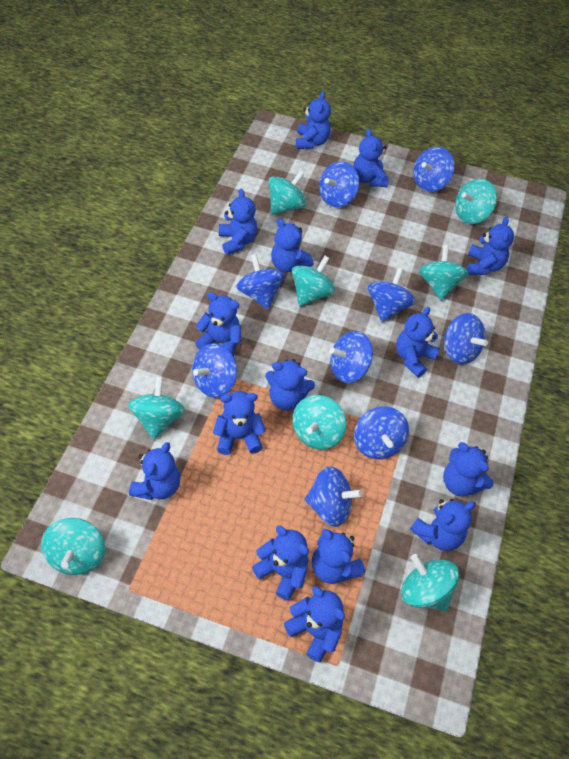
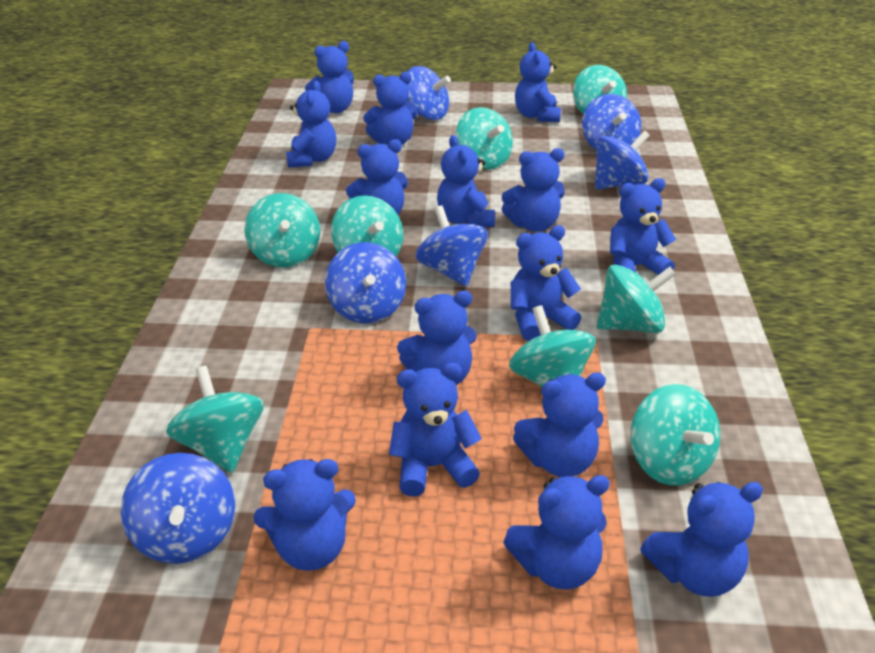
blue spinning top: 9 -> 6

